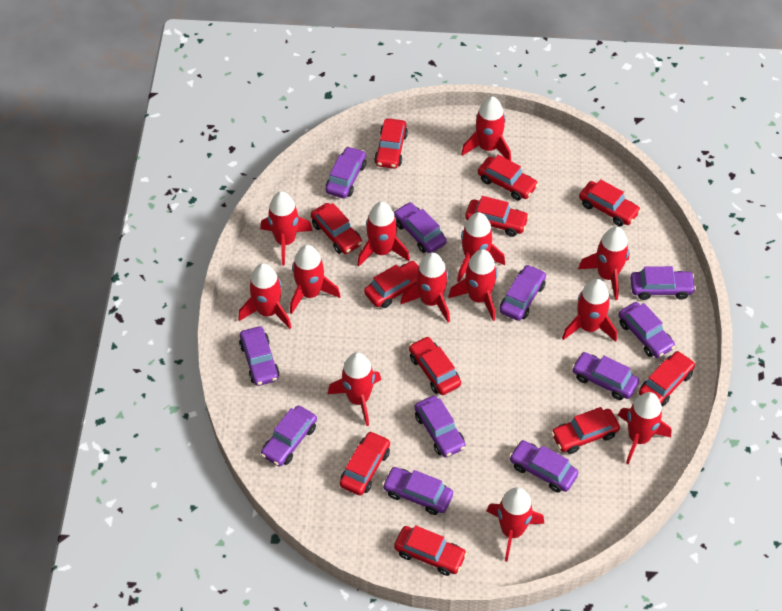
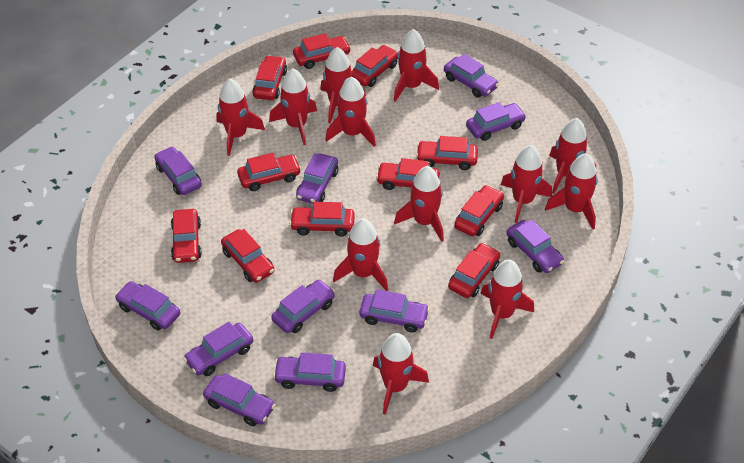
red rocket: 13 -> 12

